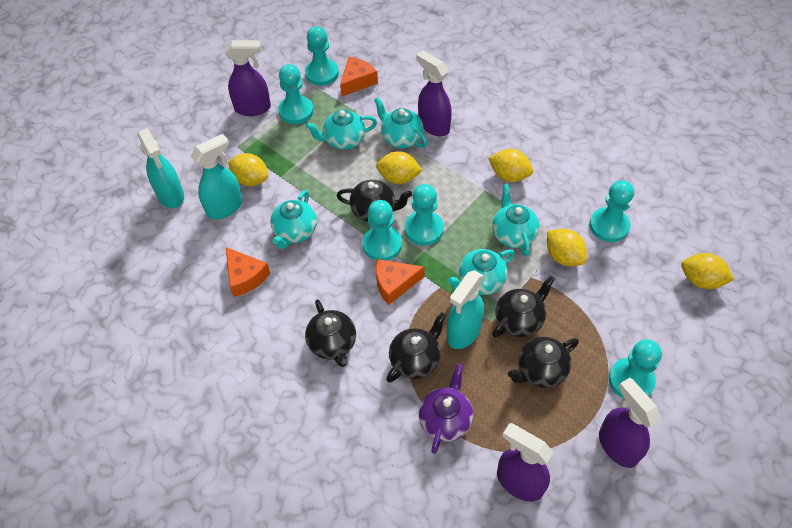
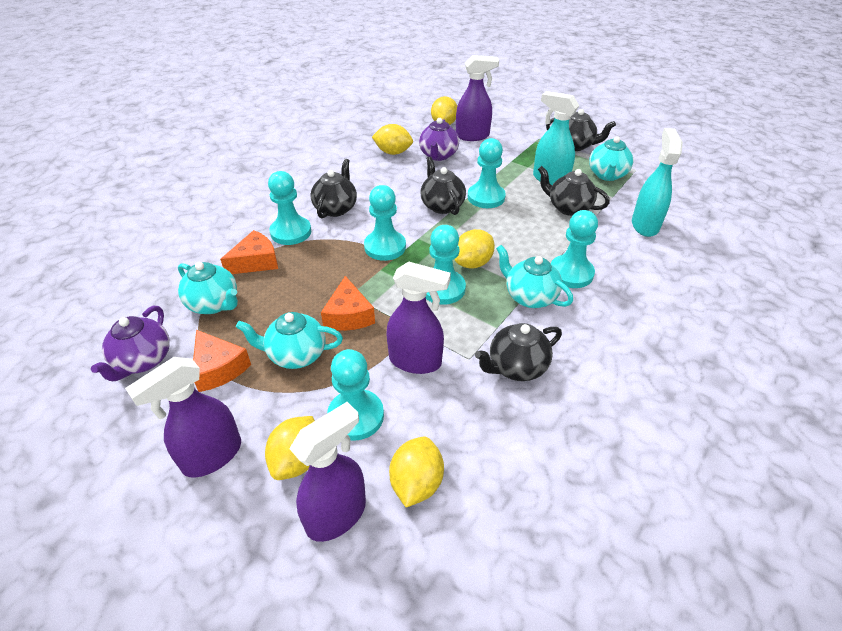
purple teapot: 1 -> 2
turquoise spray bottle: 3 -> 2
turquoise teapot: 5 -> 4

